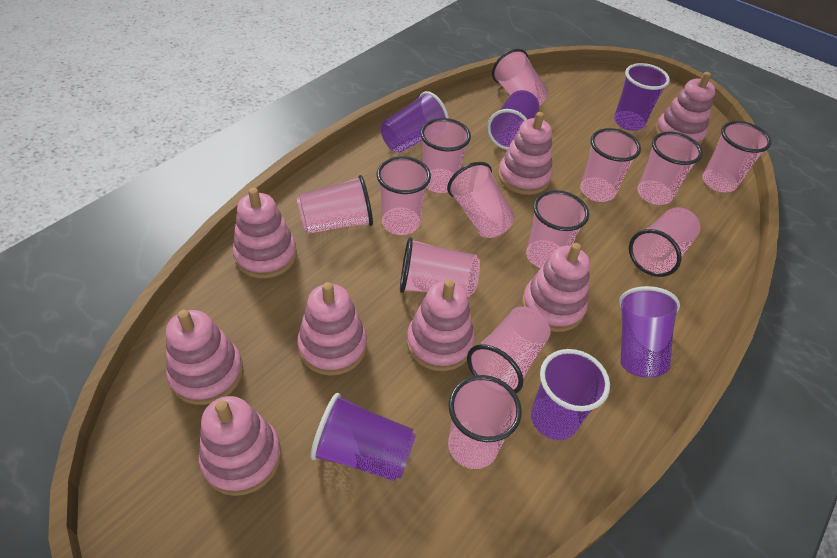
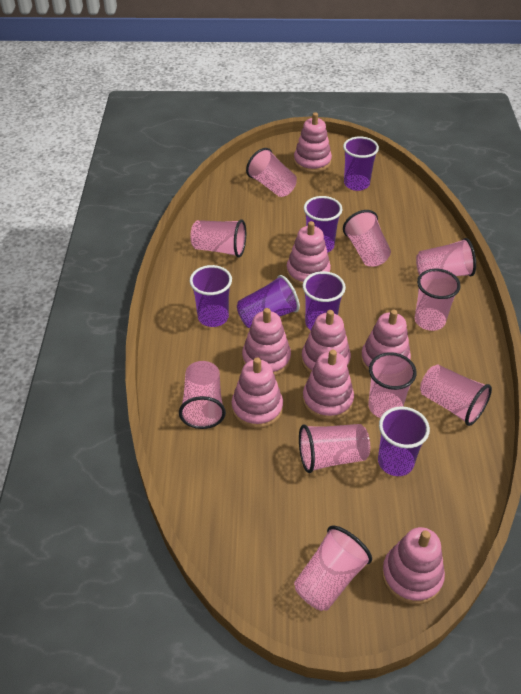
pink cup: 13 -> 10

